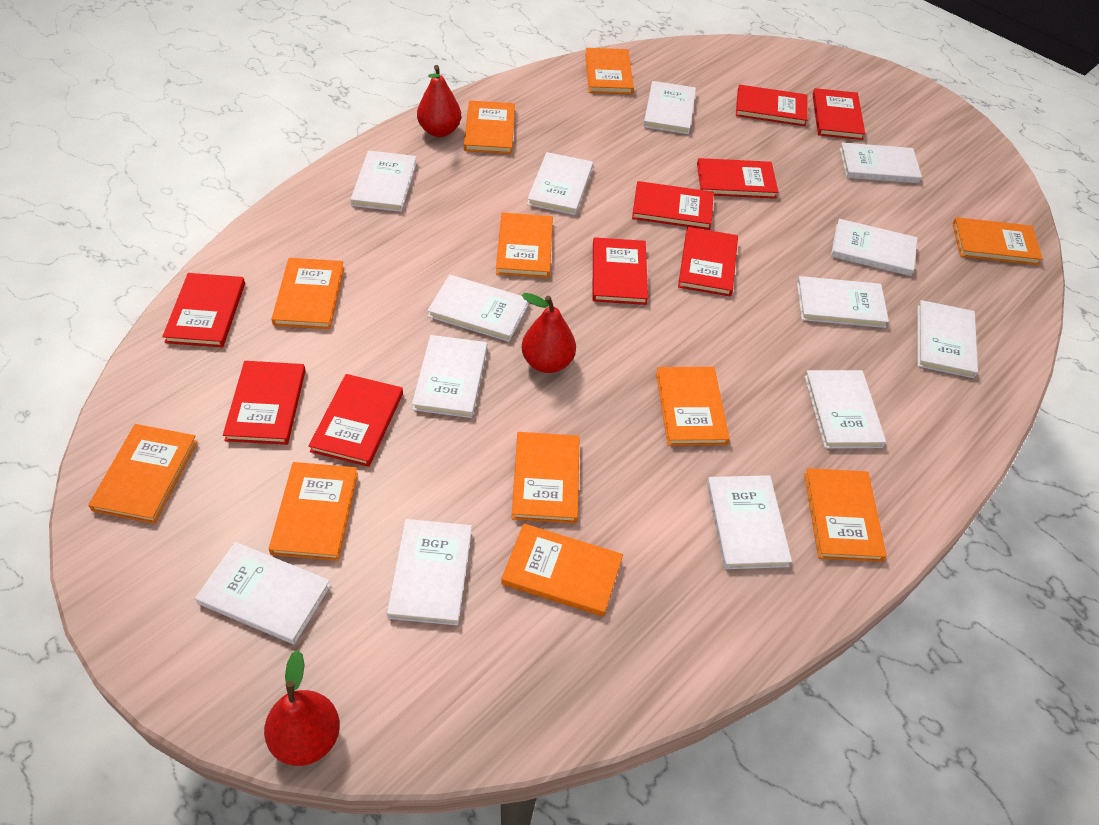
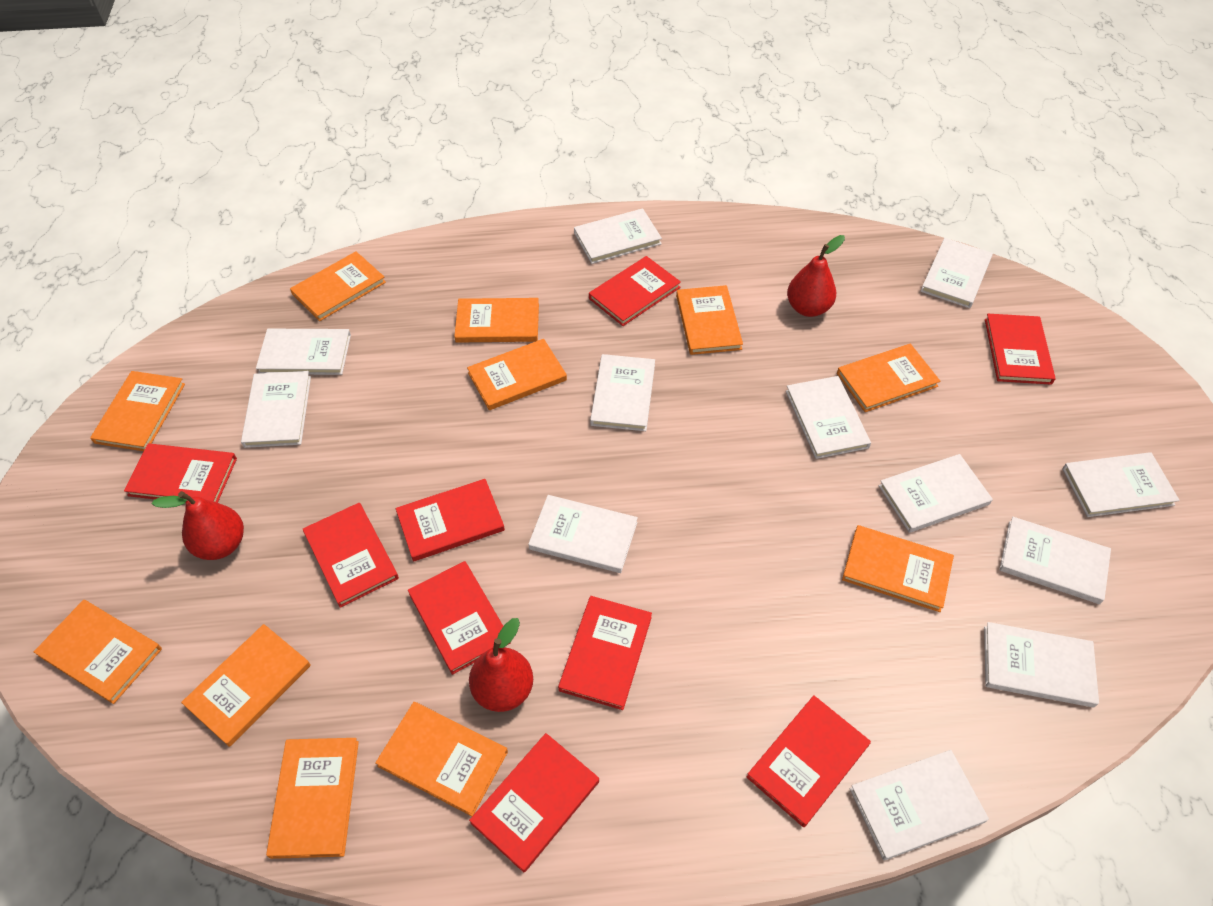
white book: 13 -> 12

